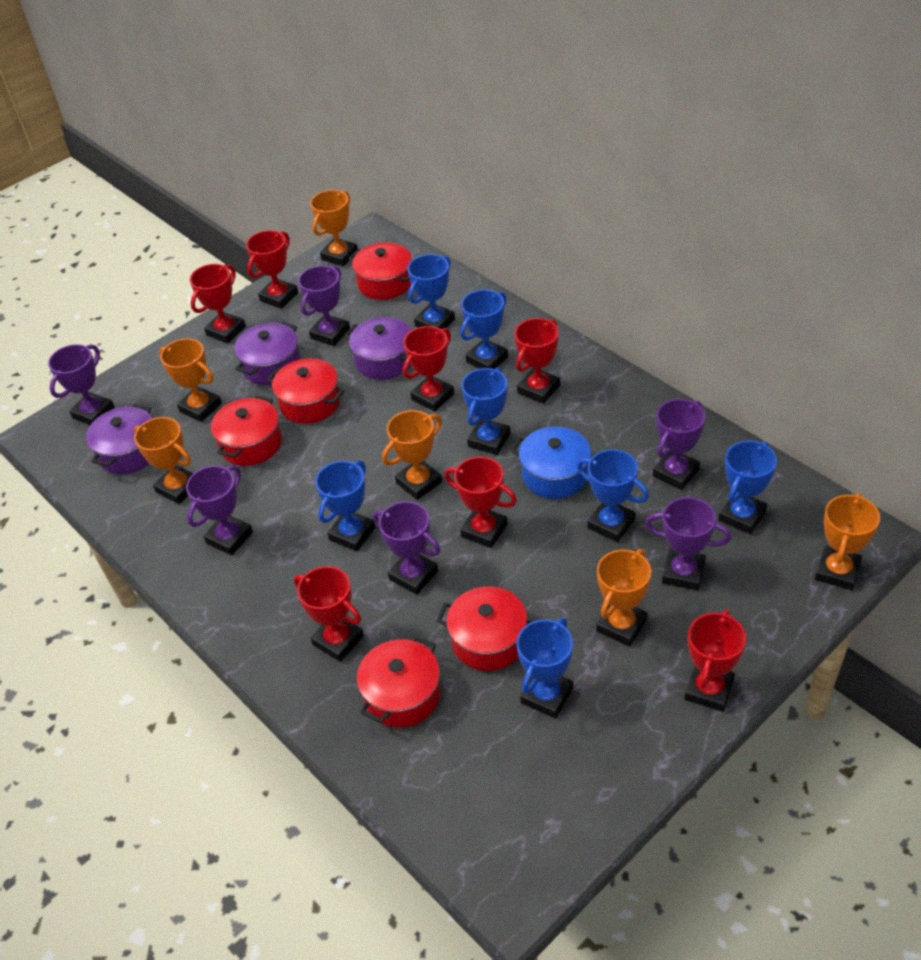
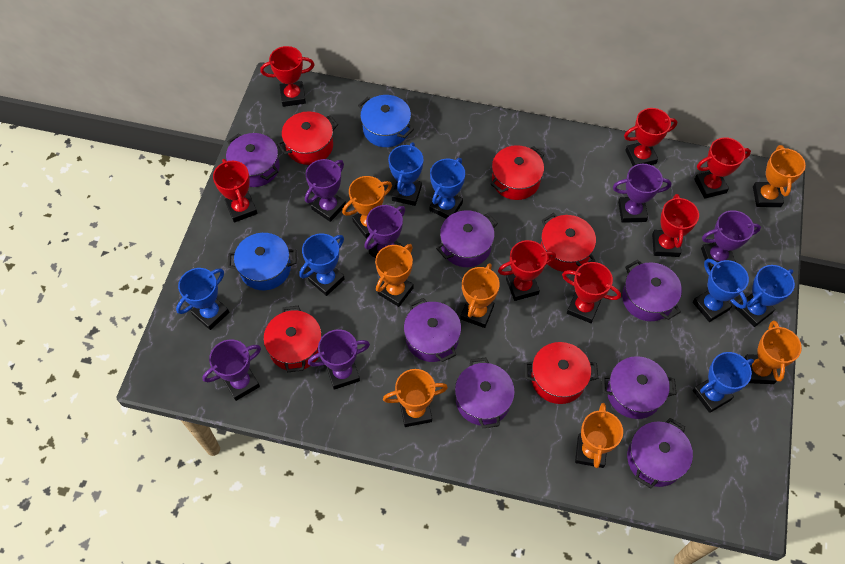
blue pot: 1 -> 2
orange trophy: 6 -> 7
purple pot: 3 -> 7

